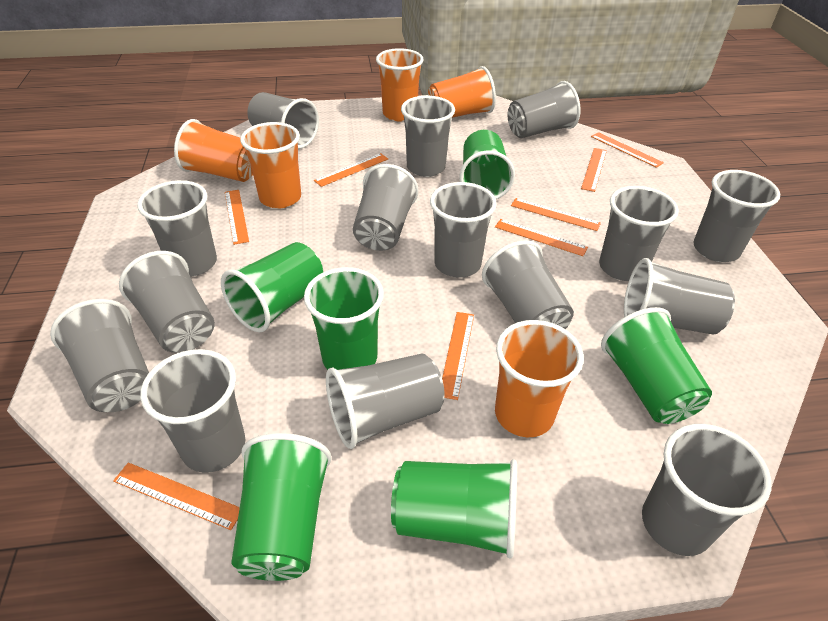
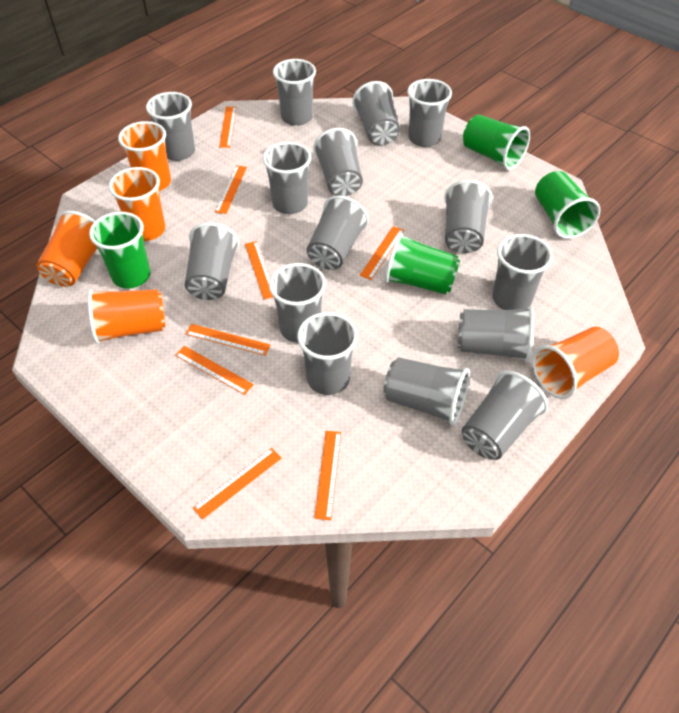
green cup: 6 -> 4

